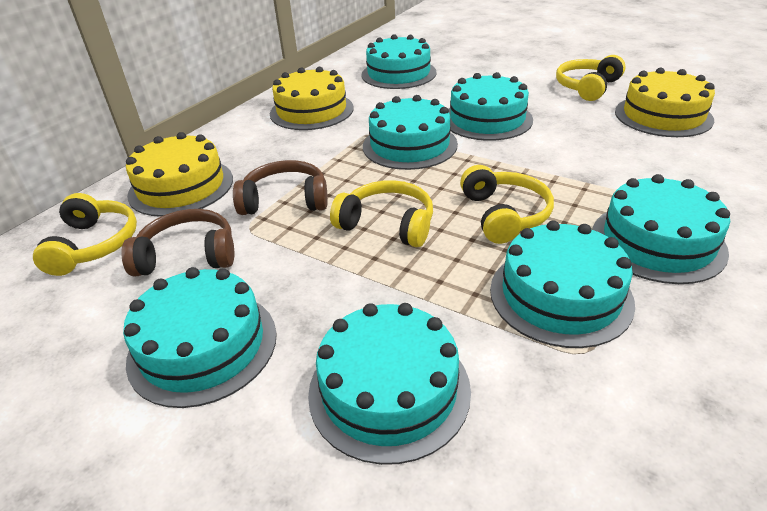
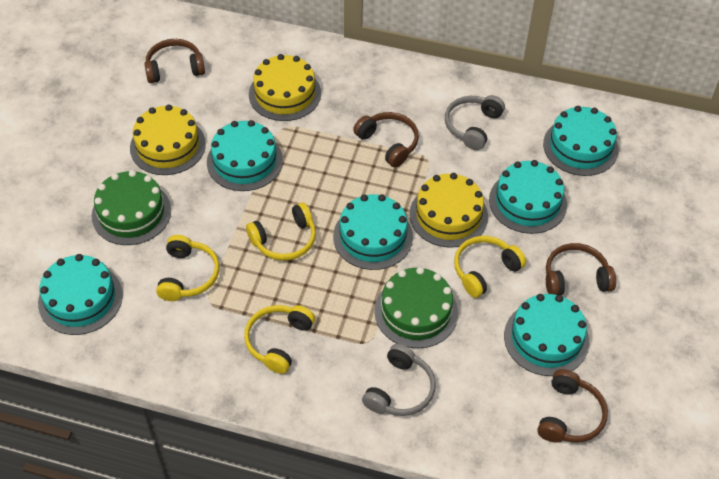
brown headphones: 2 -> 4
green cake: 0 -> 2
grey headphones: 0 -> 2
turquoise cake: 7 -> 6

